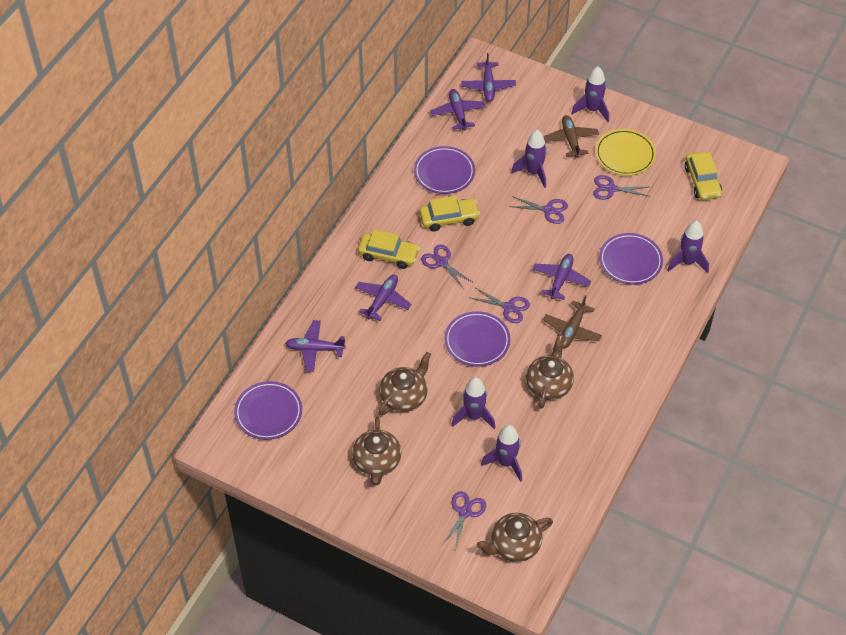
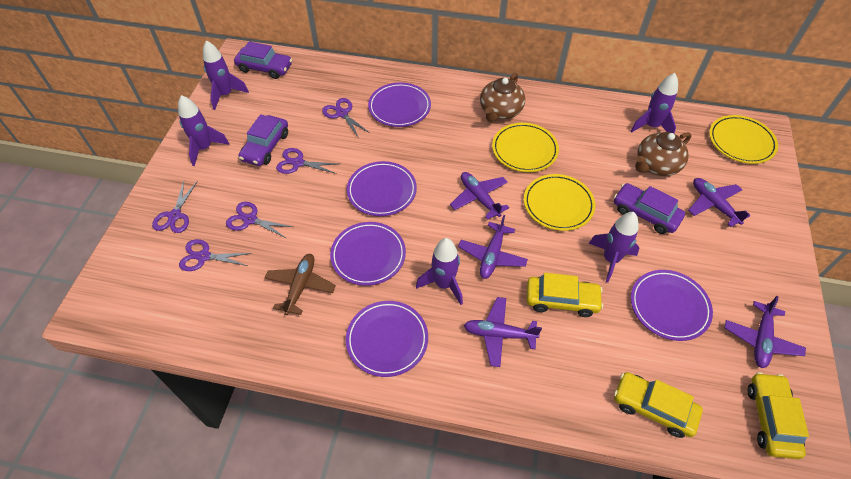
brown plane: 2 -> 1
brown teapot: 4 -> 2
purple car: 0 -> 3
purple plate: 4 -> 5
yellow plate: 1 -> 3

